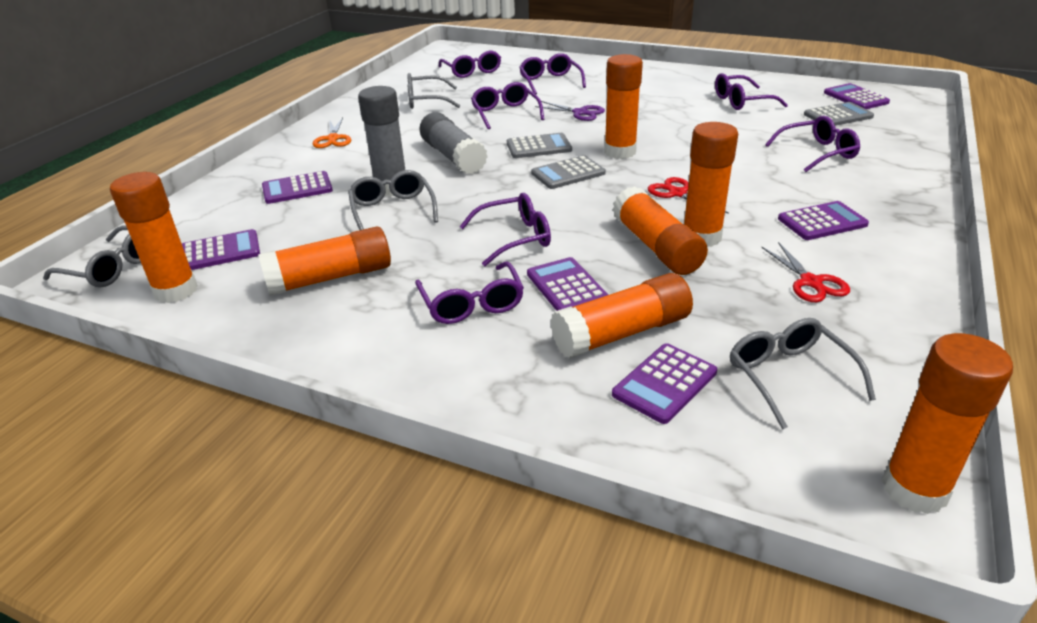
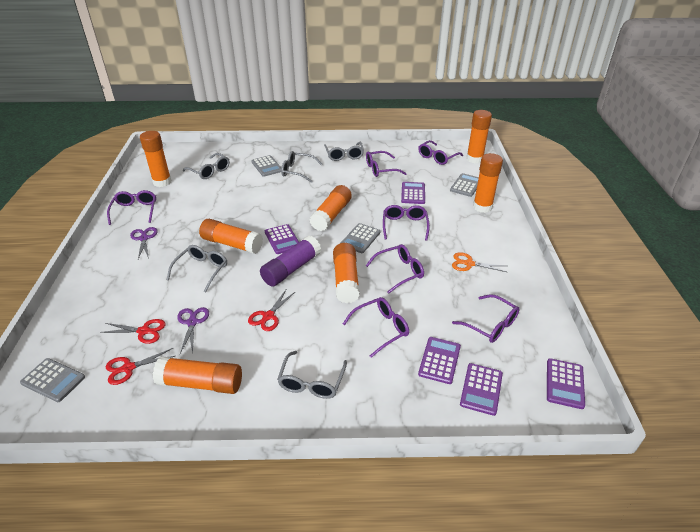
grey calculator: 3 -> 4
grey glasses: 4 -> 5
grey glue stick: 2 -> 0
purple calculator: 6 -> 5
purple glue stick: 0 -> 1
purple scissors: 1 -> 2
red scissors: 2 -> 3

